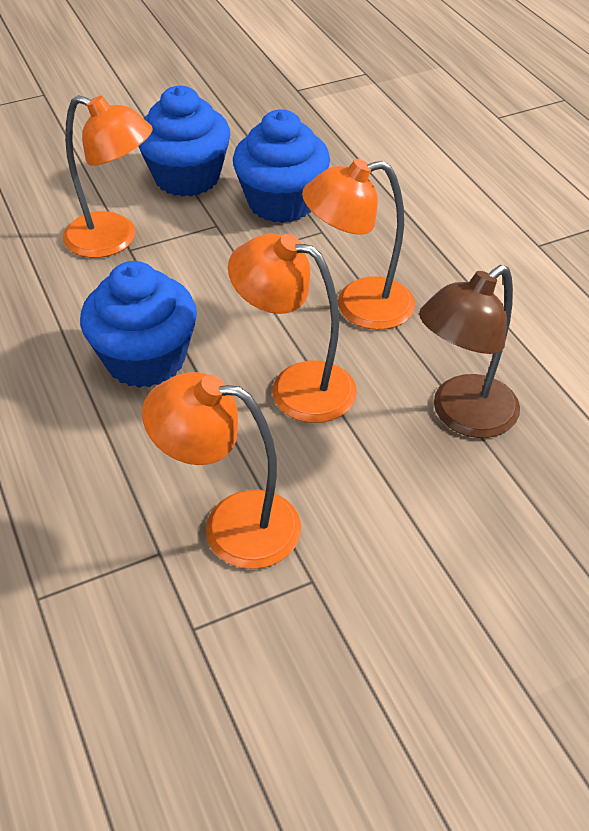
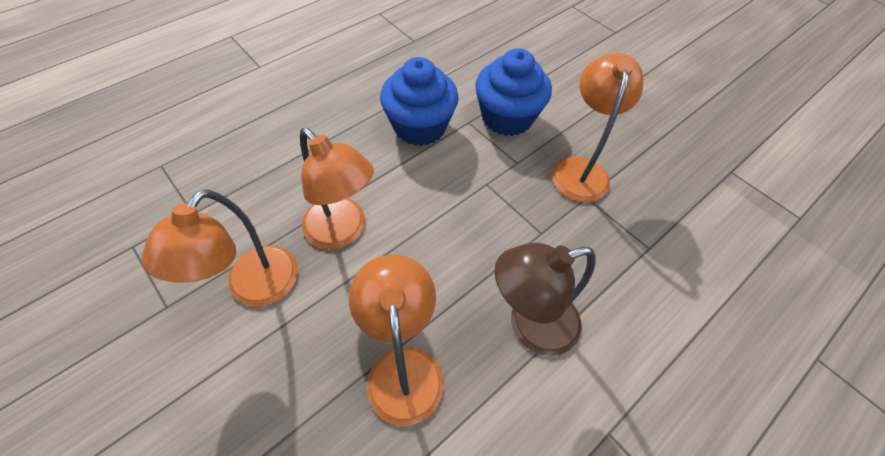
blue cupcake: 3 -> 2

